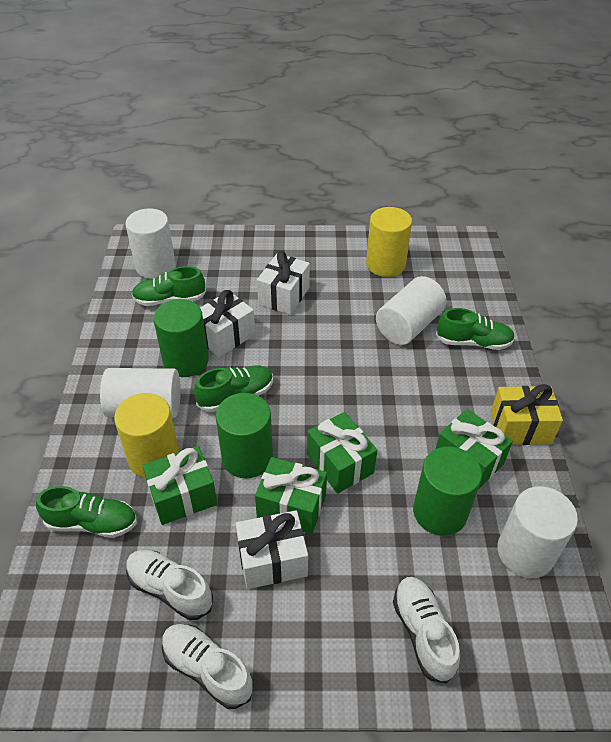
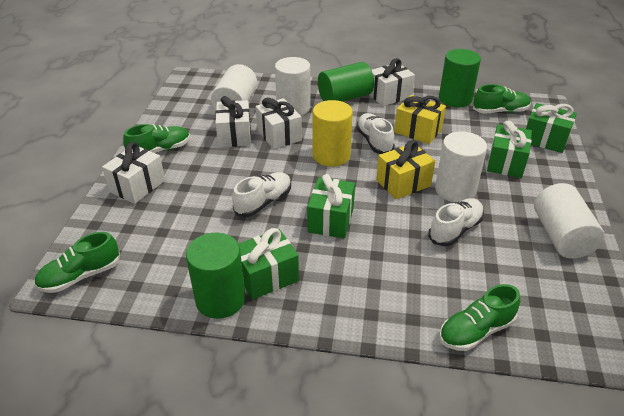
white gift: 3 -> 4
yellow cylinder: 2 -> 1
yellow gift: 1 -> 2

